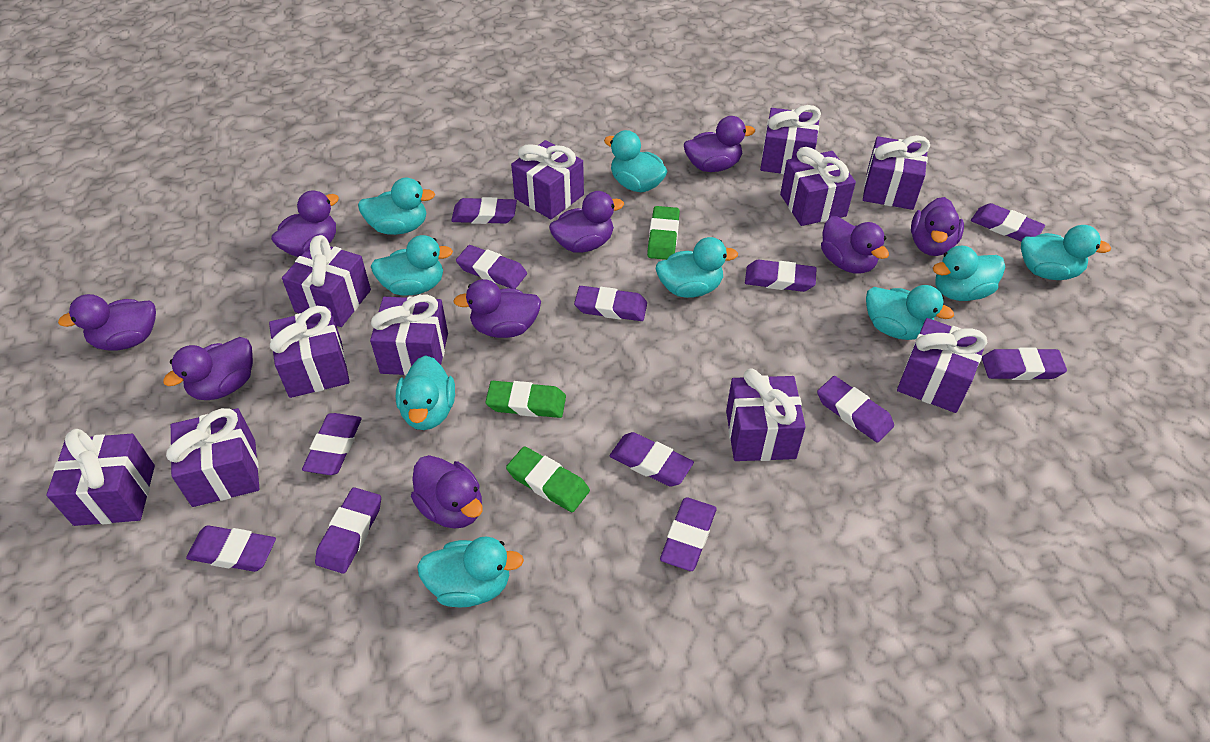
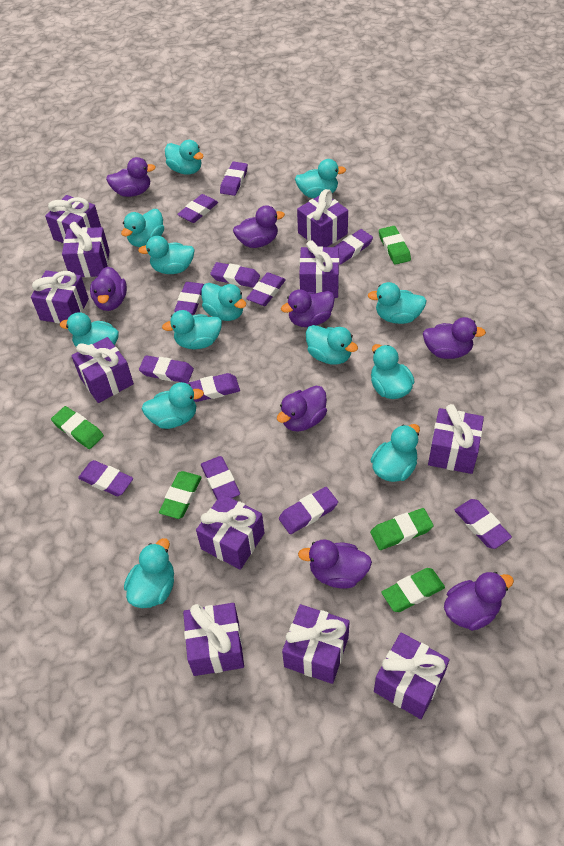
green eraser: 3 -> 5
purple duck: 9 -> 8
turquoise duck: 9 -> 13

